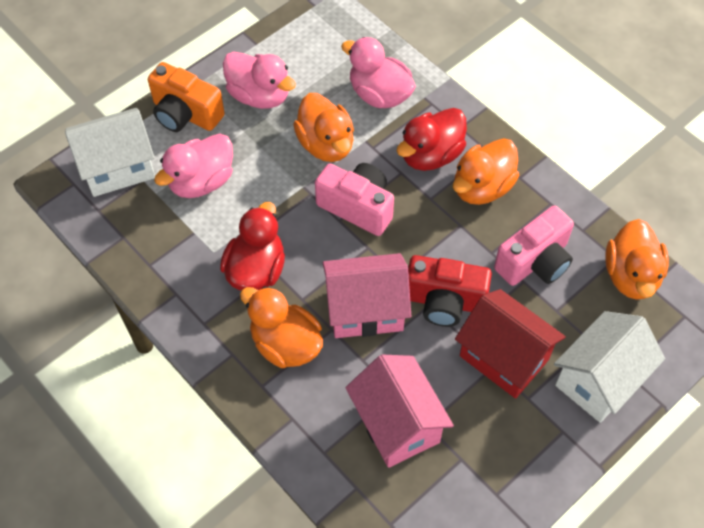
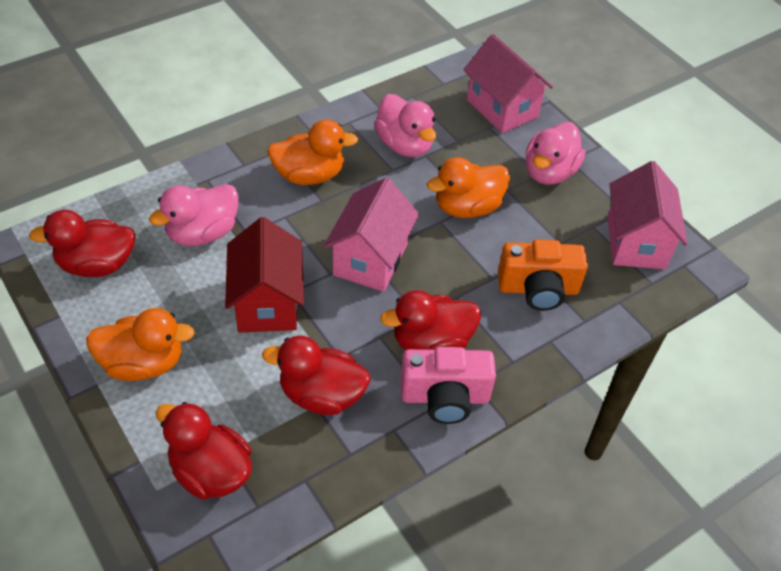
orange duck: 4 -> 3
pink camera: 2 -> 1
pink house: 2 -> 3
red camera: 1 -> 0
red duck: 2 -> 4
white house: 2 -> 0

